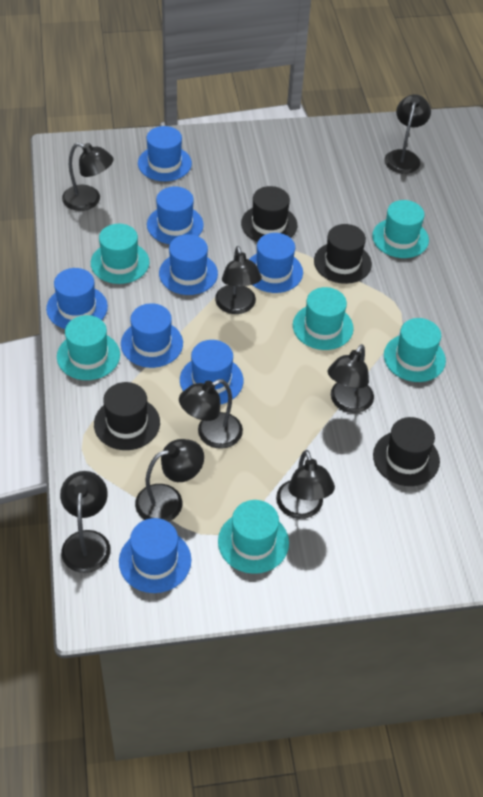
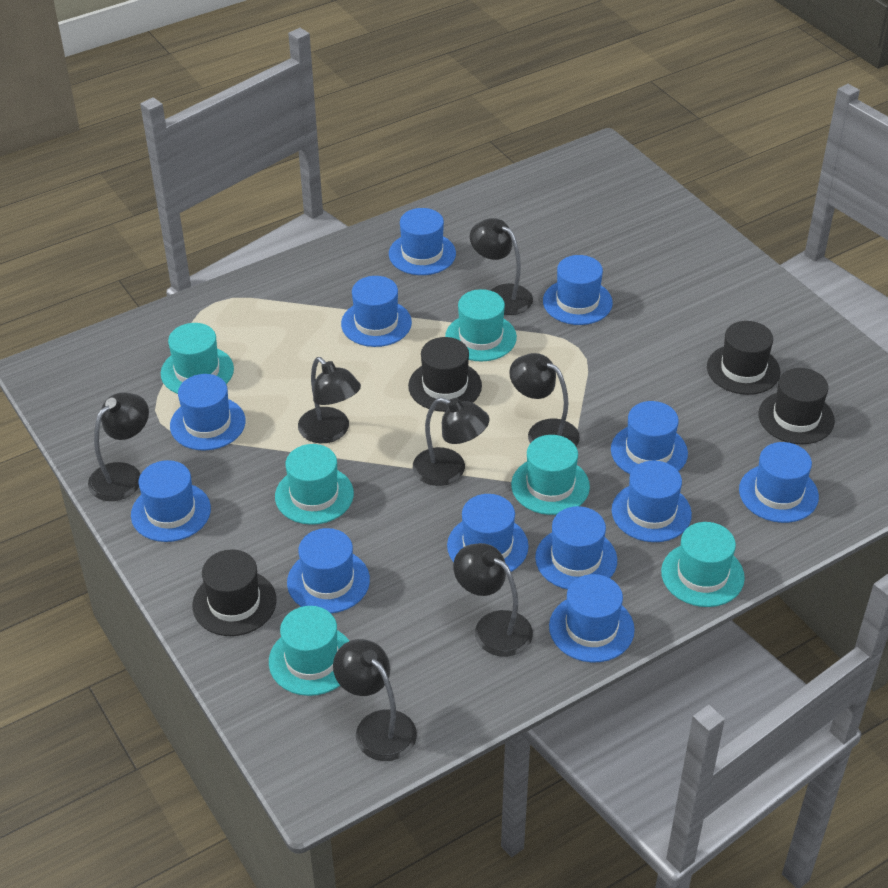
black lamp: 8 -> 7
blue hat: 8 -> 12

